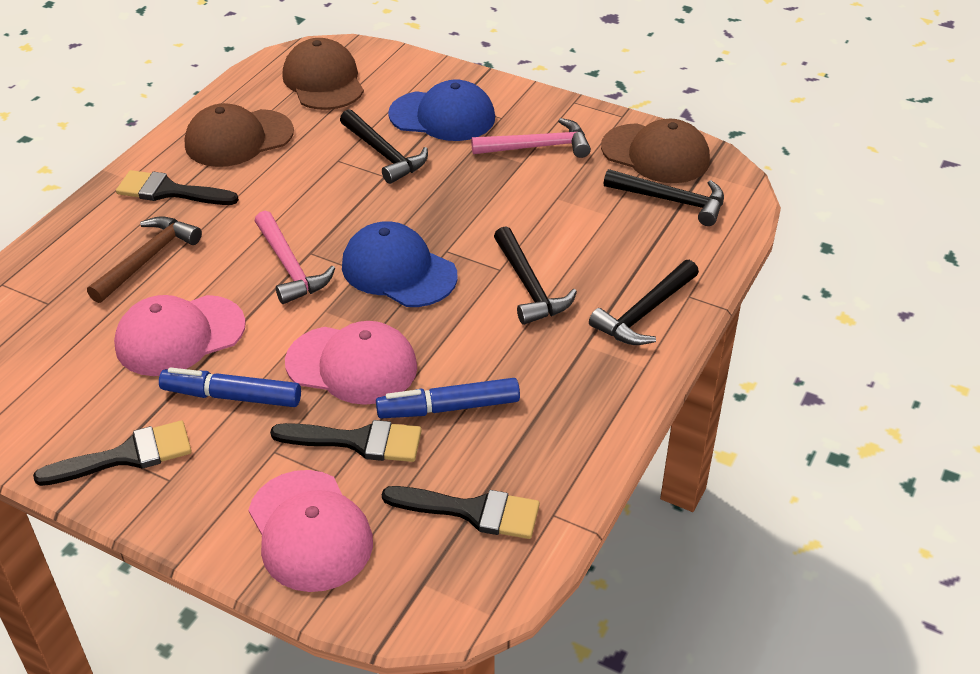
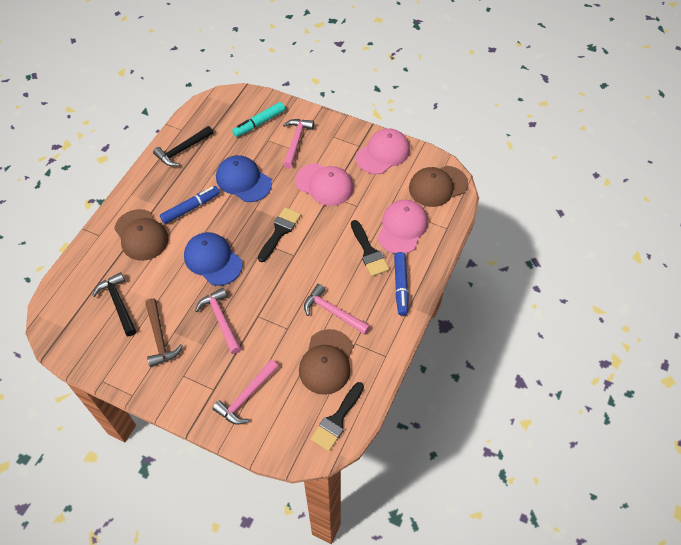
black brush: 4 -> 3
black hammer: 4 -> 2
pink hammer: 2 -> 4
turquoise marker: 0 -> 1

